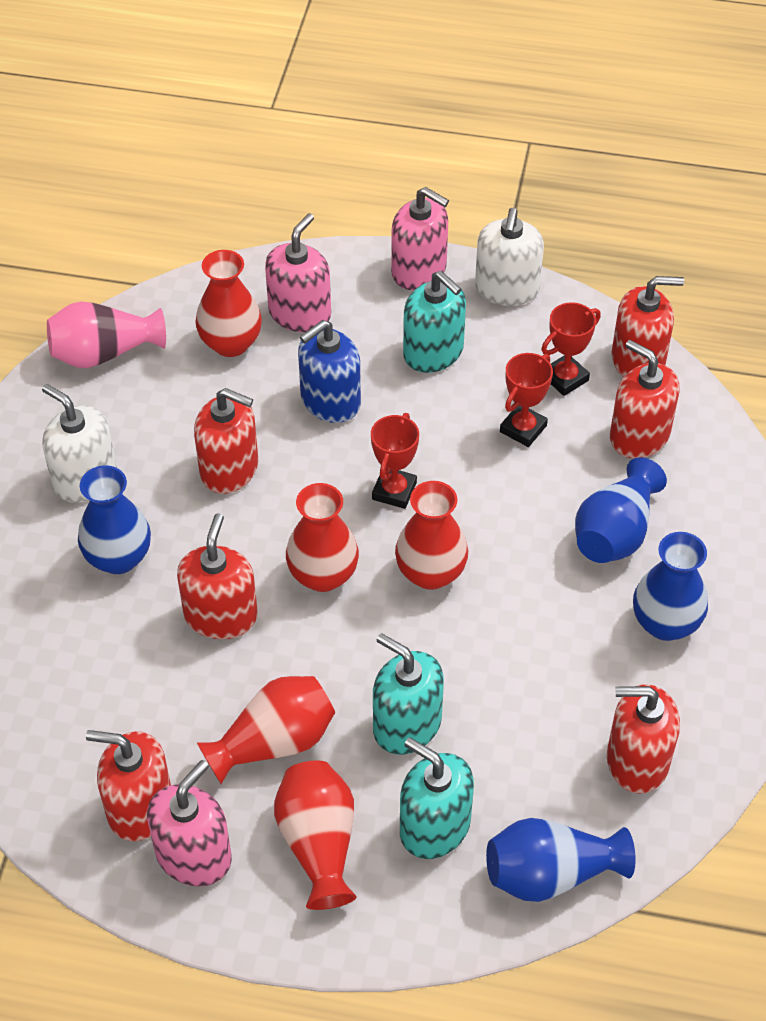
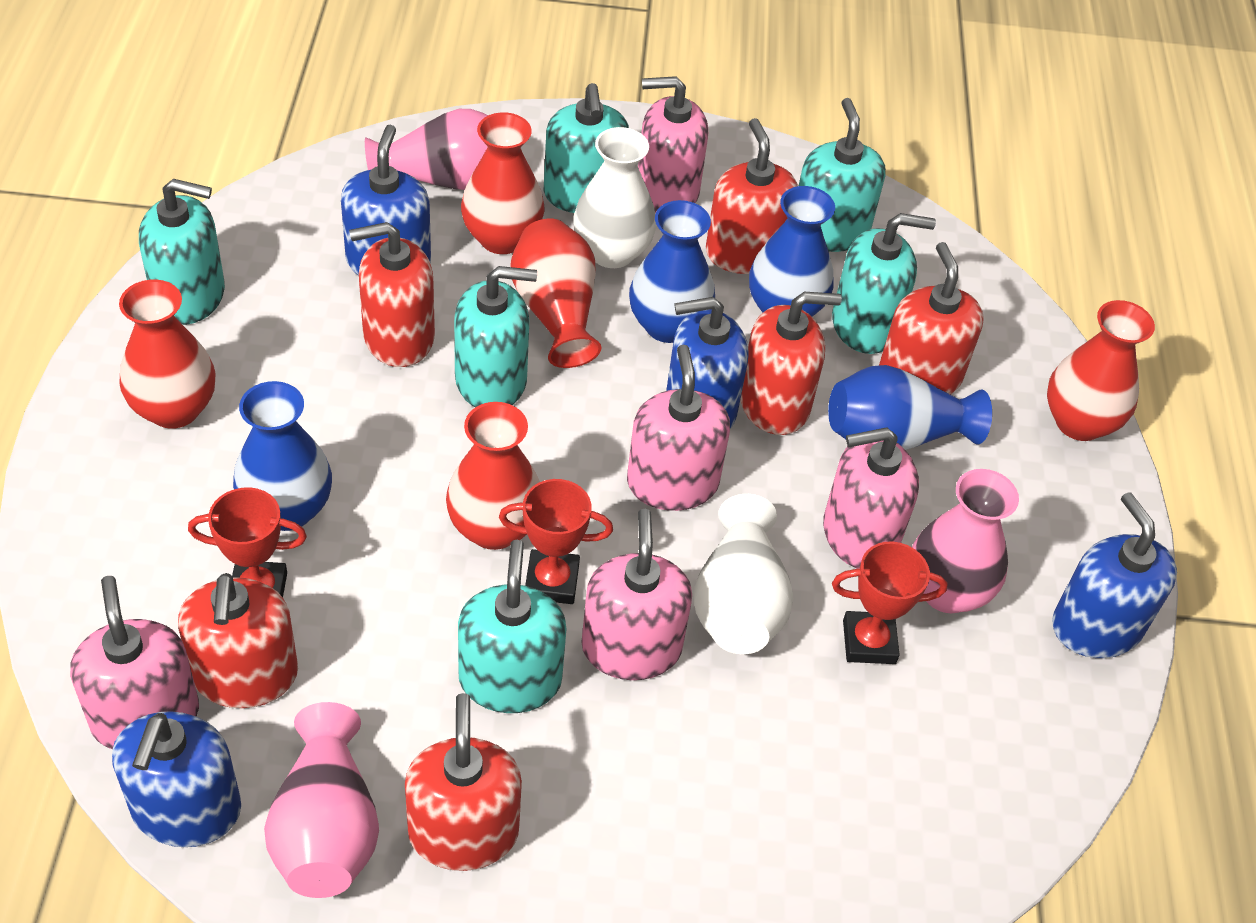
blue soap dispenser: 1 -> 4
pink soap dispenser: 3 -> 5
pink vase: 1 -> 3
turquoise soap dispenser: 3 -> 6
white soap dispenser: 2 -> 0
white vase: 0 -> 2

